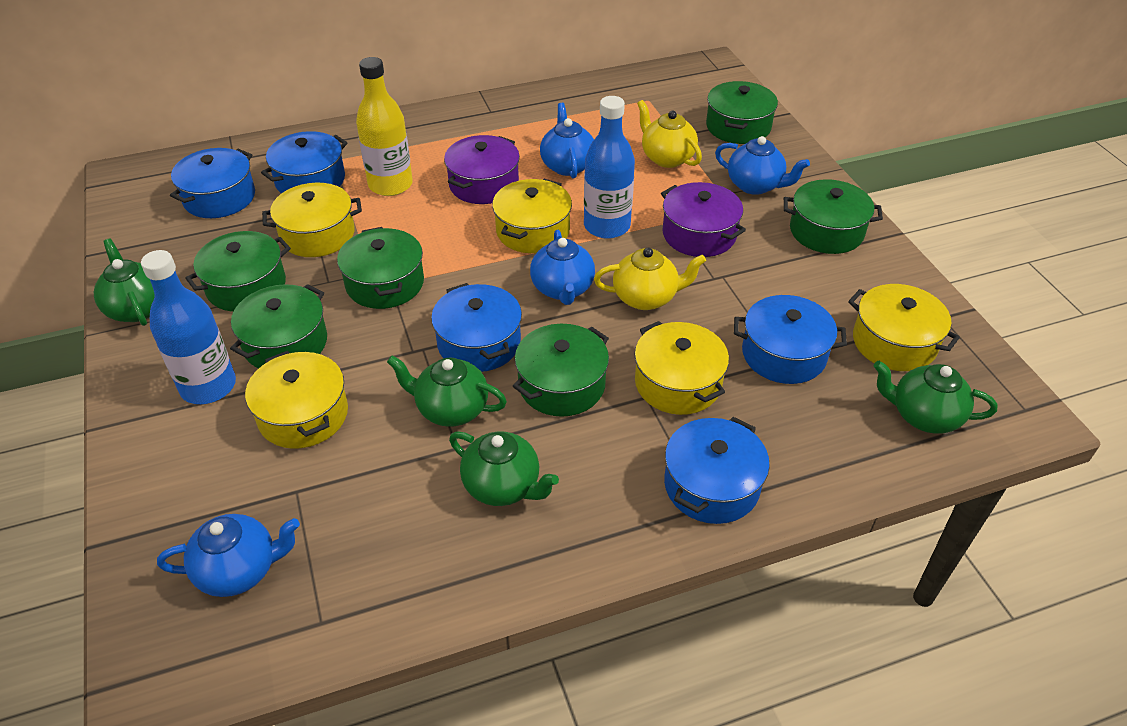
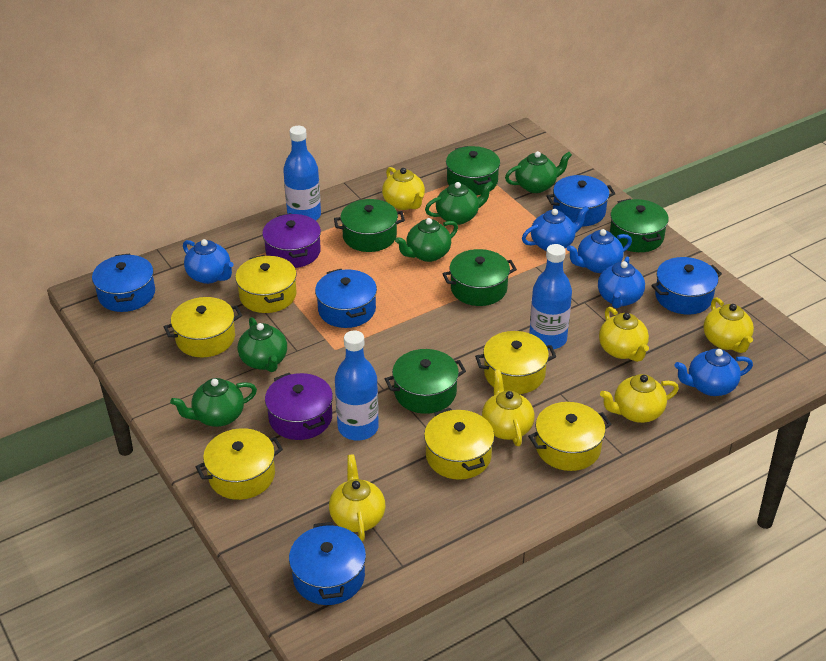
blue bottle: 2 -> 3
blue teapot: 4 -> 5
green pot: 6 -> 5
green teapot: 4 -> 5
yellow bottle: 1 -> 0
yellow pot: 5 -> 6
yellow teapot: 2 -> 6

